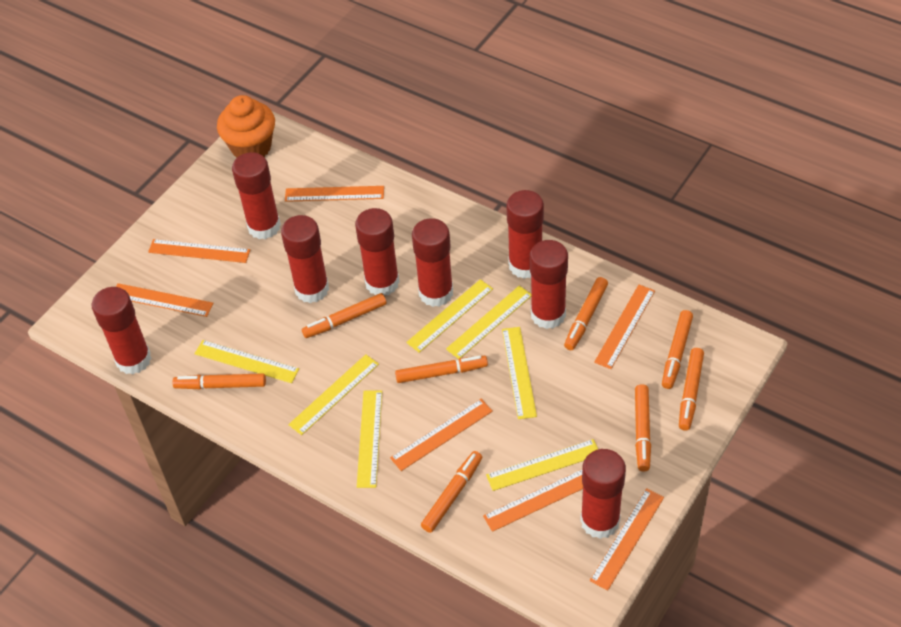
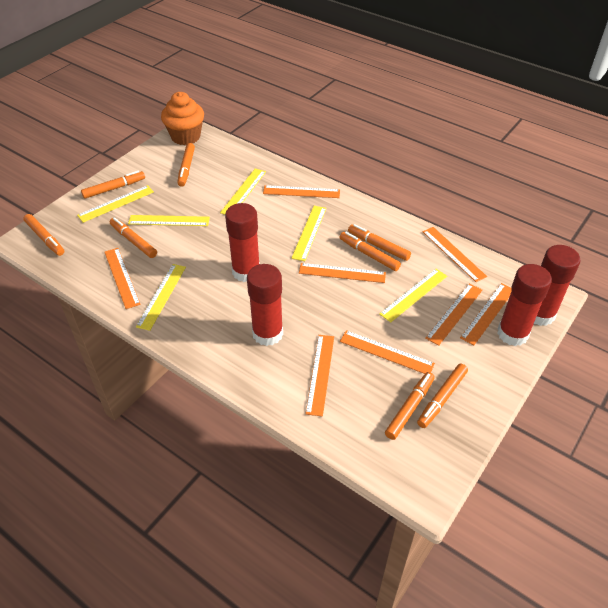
orange ruler: 7 -> 8
red glue stick: 8 -> 4
yellow ruler: 7 -> 6

